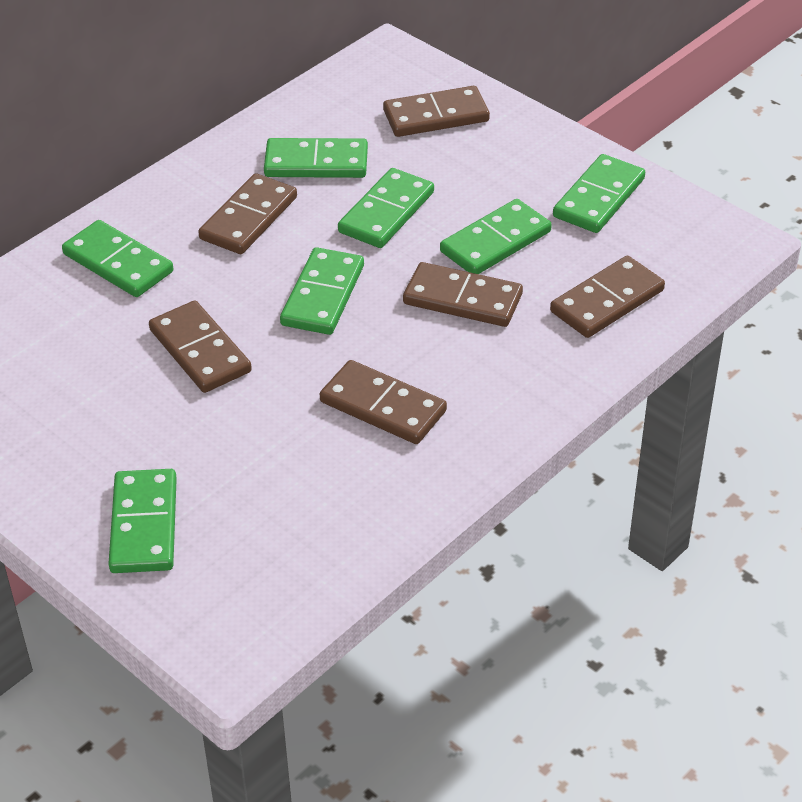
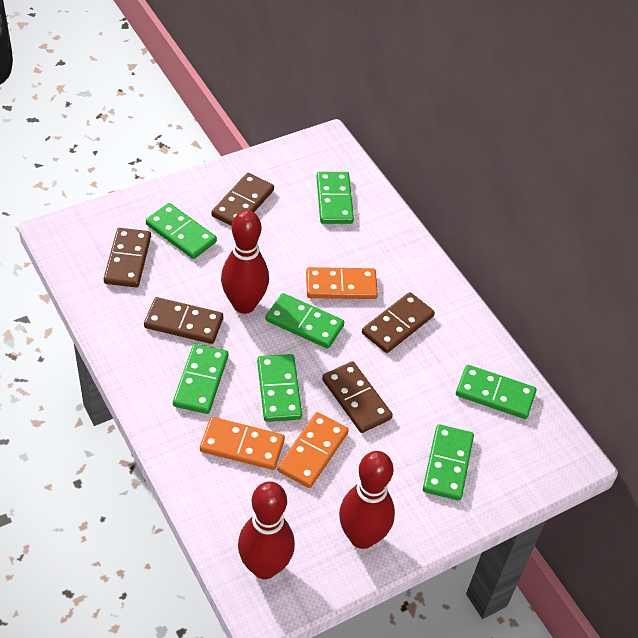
brown domino: 6 -> 5
orange domino: 0 -> 3
red bowling pin: 0 -> 3

